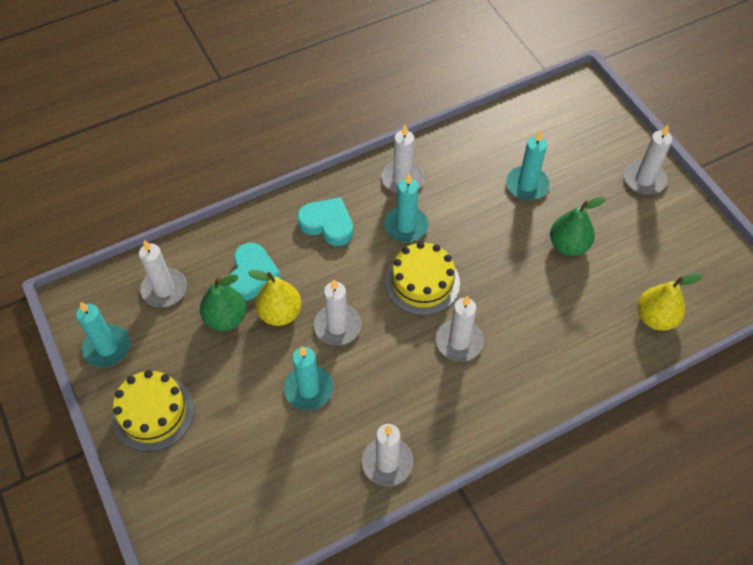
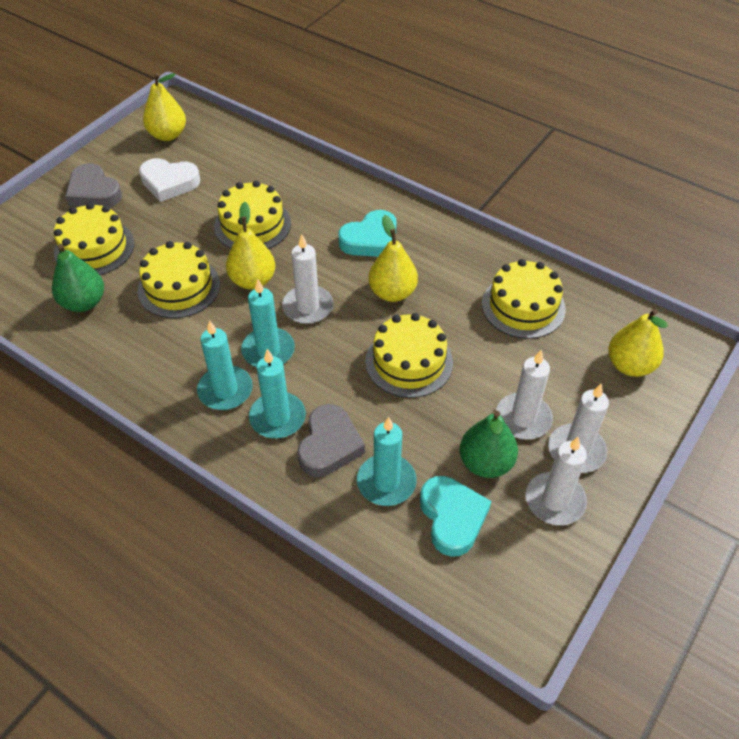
grey heart: 0 -> 2
white candle: 6 -> 4
white heart: 0 -> 1
yellow cake: 2 -> 5
yellow pear: 2 -> 4

